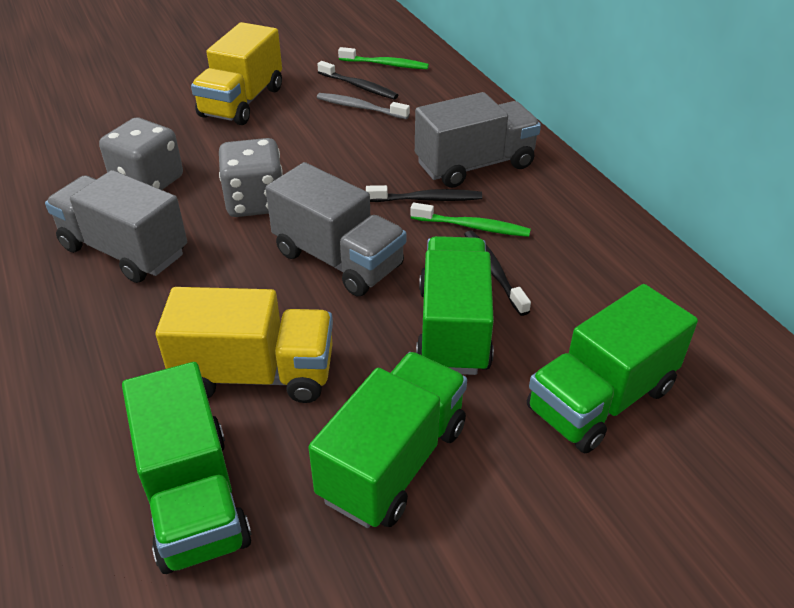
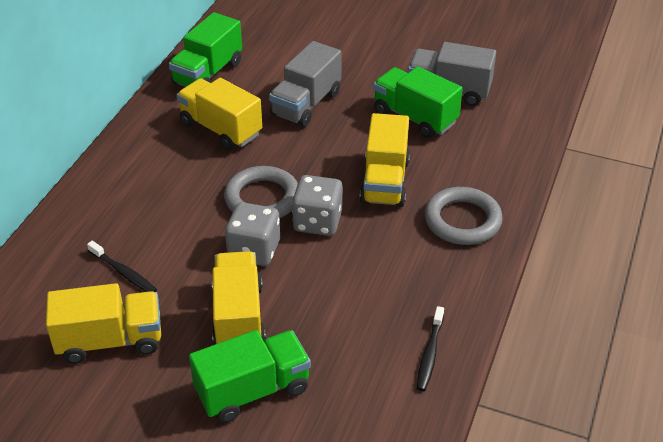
black toothbrush: 3 -> 2
green toothbrush: 2 -> 0
green truck: 4 -> 3
grey ring: 0 -> 2
grey toothbrush: 1 -> 0
grey truck: 3 -> 2
yellow truck: 2 -> 4

